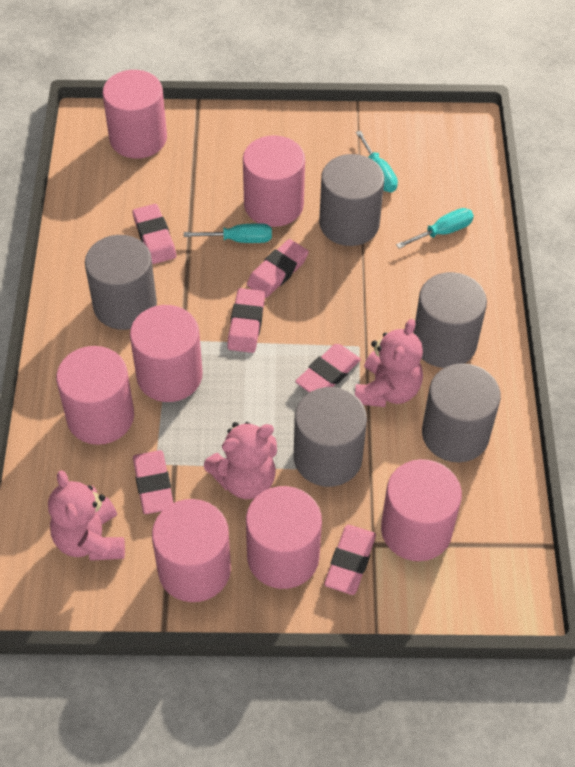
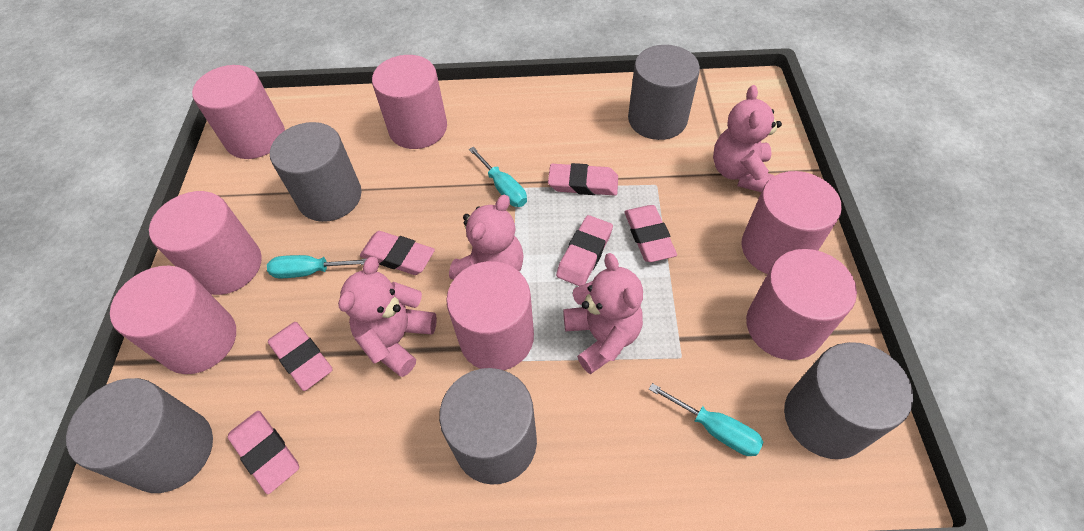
pink teddy bear: 3 -> 4

